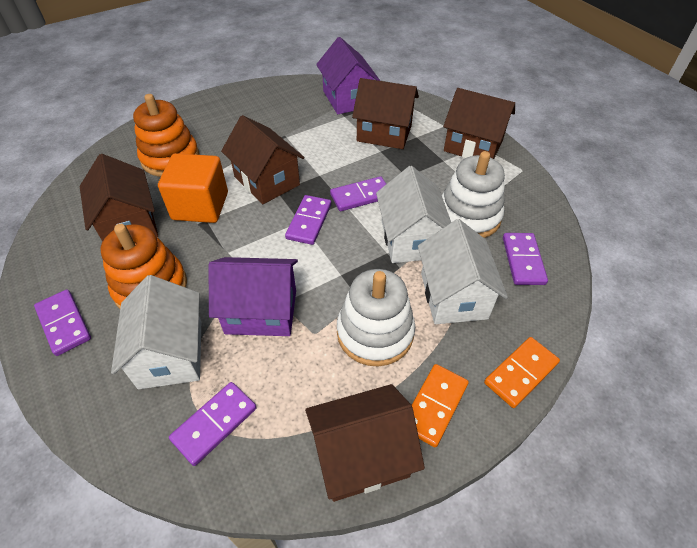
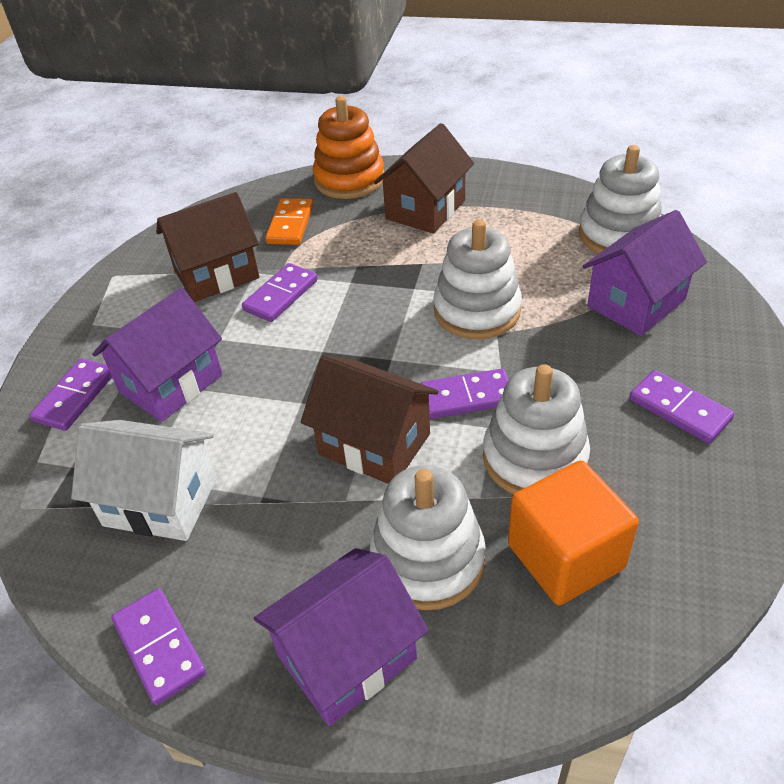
brown house: 5 -> 3
orange domino: 2 -> 1
orange stacking toy: 2 -> 1
purple house: 2 -> 3
white house: 3 -> 1
white stacking toy: 2 -> 4

